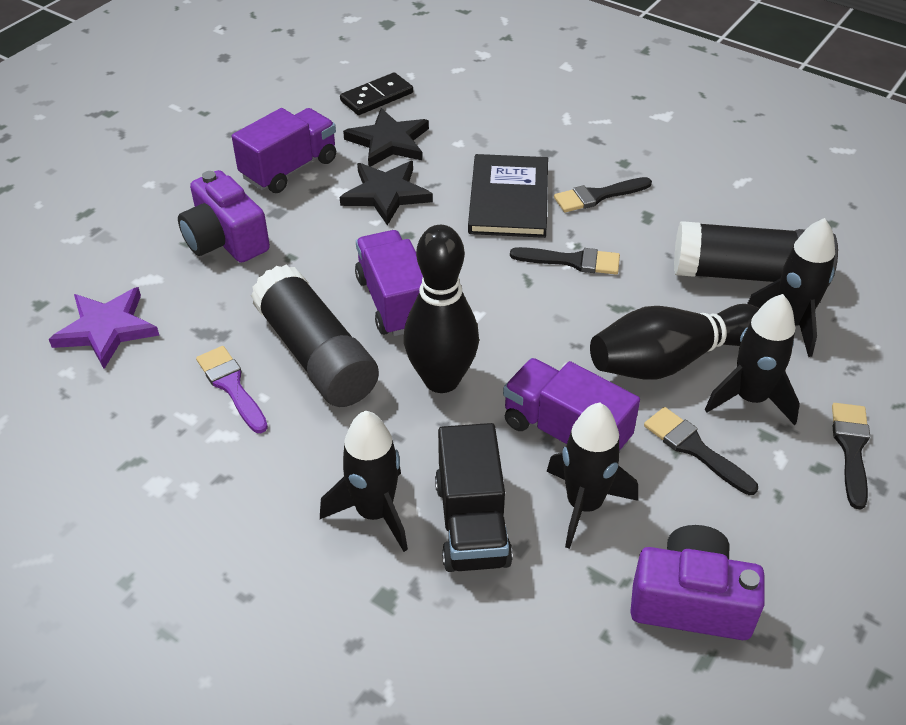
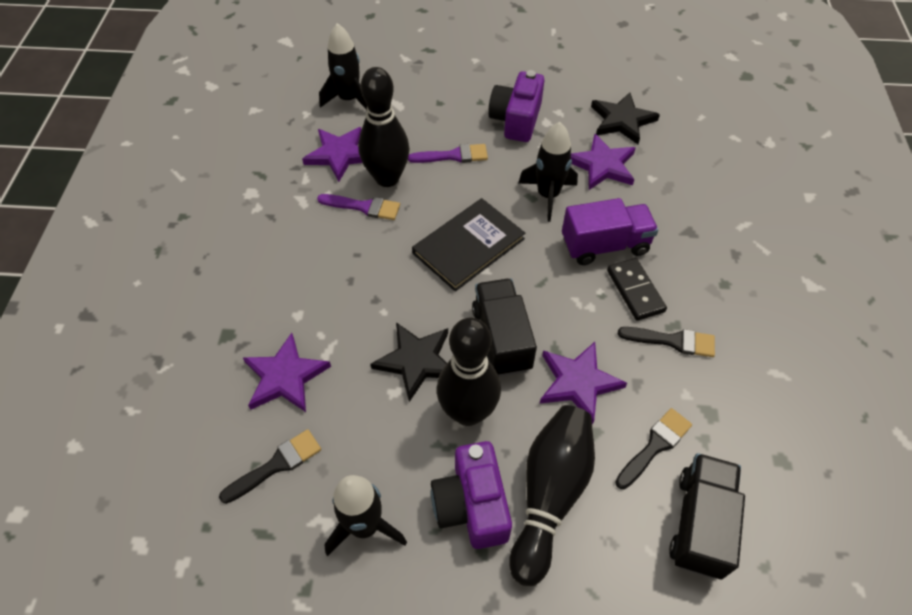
black bowling pin: 2 -> 3
black brush: 4 -> 3
black glue stick: 2 -> 0
black rocket: 4 -> 3
black truck: 1 -> 2
purple brush: 1 -> 2
purple star: 1 -> 4
purple truck: 3 -> 1

